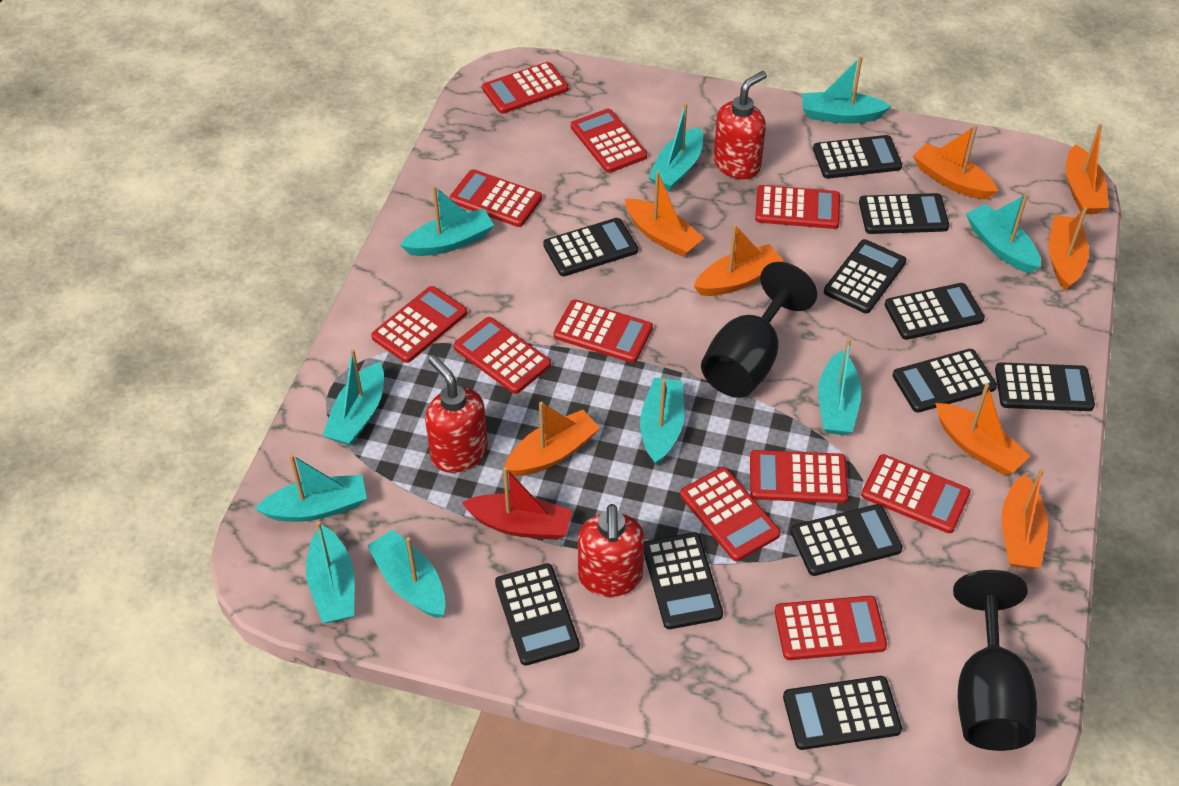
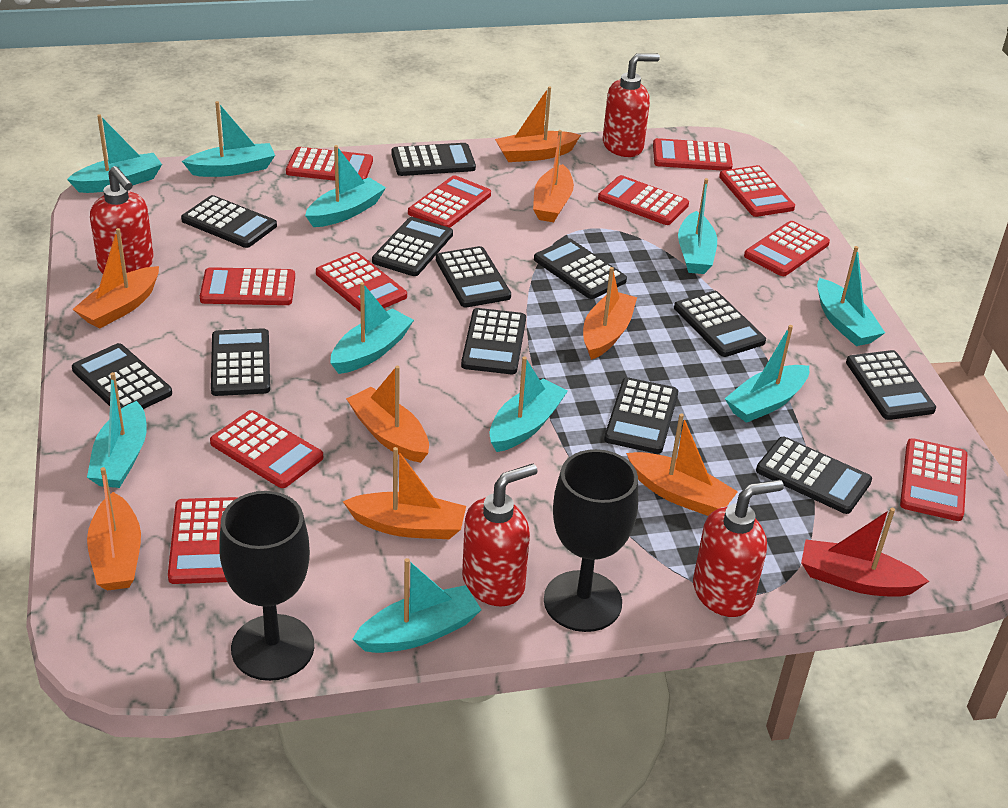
black calculator: 11 -> 12
red soap dispenser: 3 -> 4

